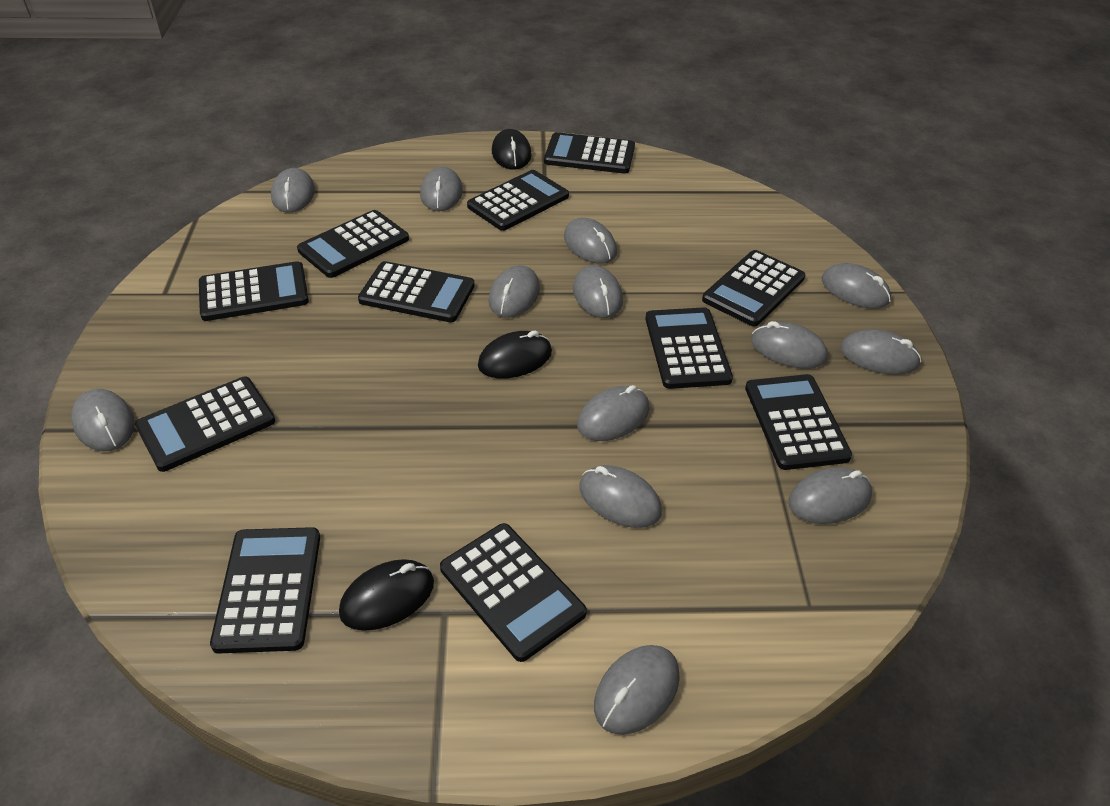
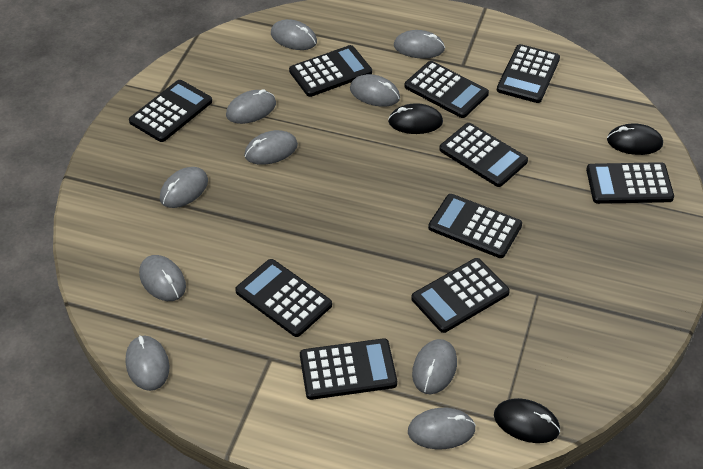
black calculator: 11 -> 10
grey mouse: 13 -> 10

